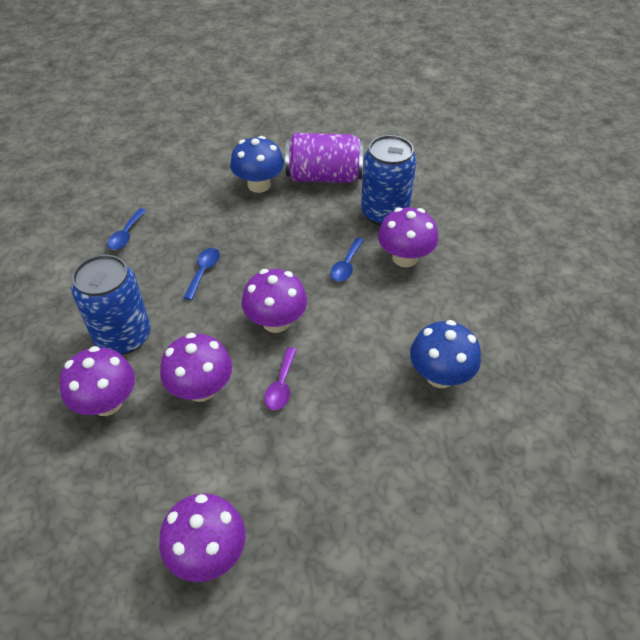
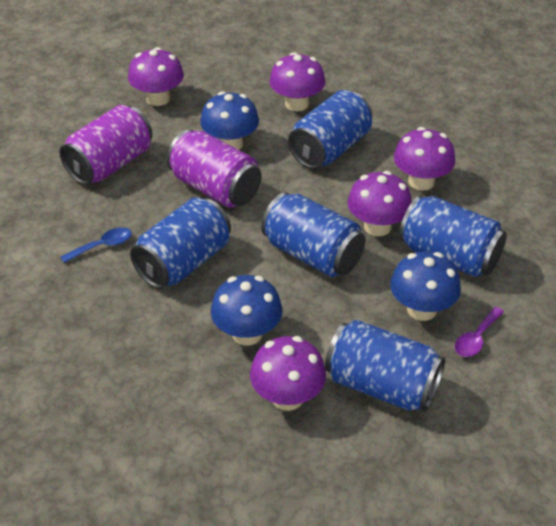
blue can: 2 -> 5
blue mushroom: 2 -> 3
blue spoon: 3 -> 1
purple can: 1 -> 2

